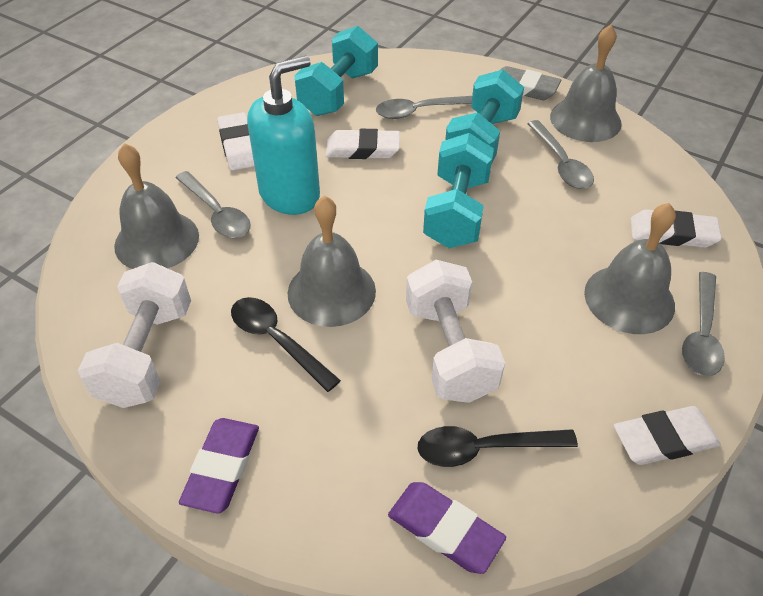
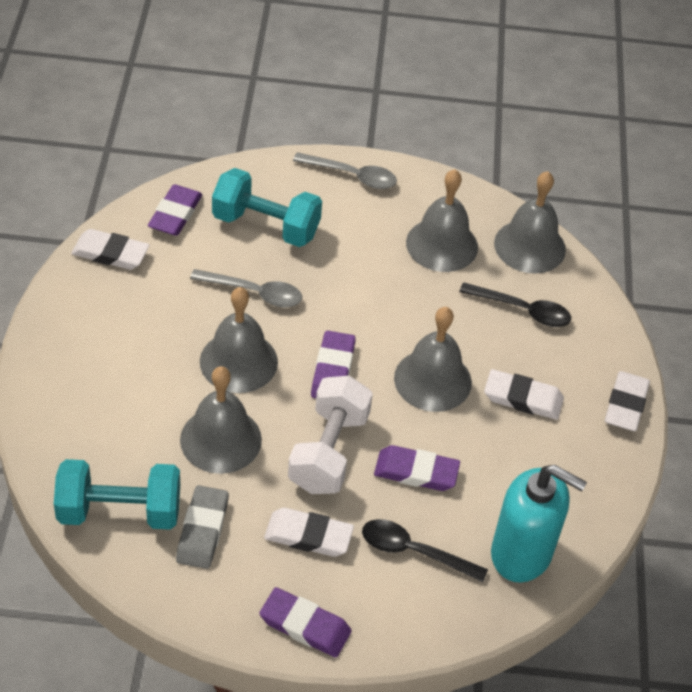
grey bell: 4 -> 5
grey spoon: 4 -> 2
purple eraser: 2 -> 4
turquoise dumbbell: 3 -> 2
white dumbbell: 2 -> 1

